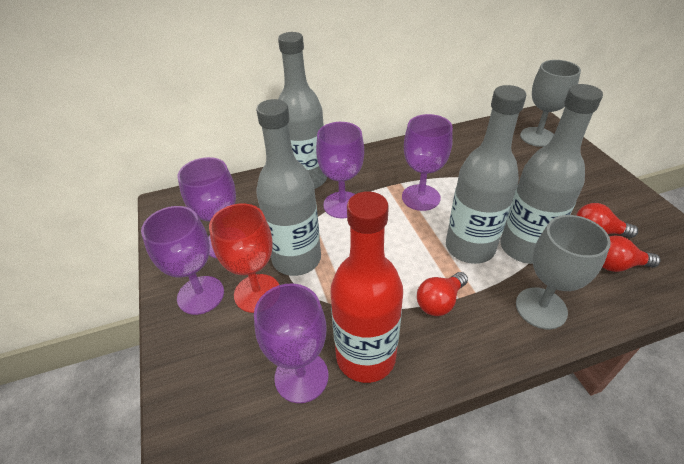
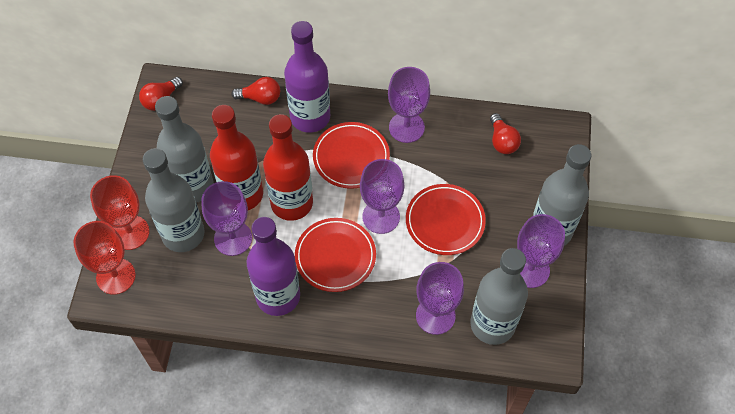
grey goblet: 2 -> 0
purple bottle: 0 -> 2
red bottle: 1 -> 2
red goblet: 1 -> 2
red plate: 0 -> 3

